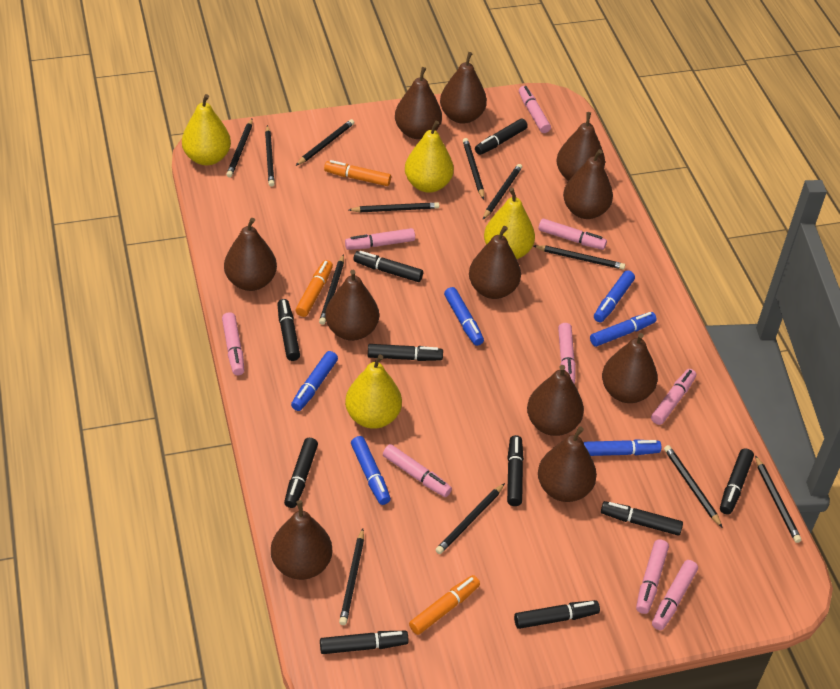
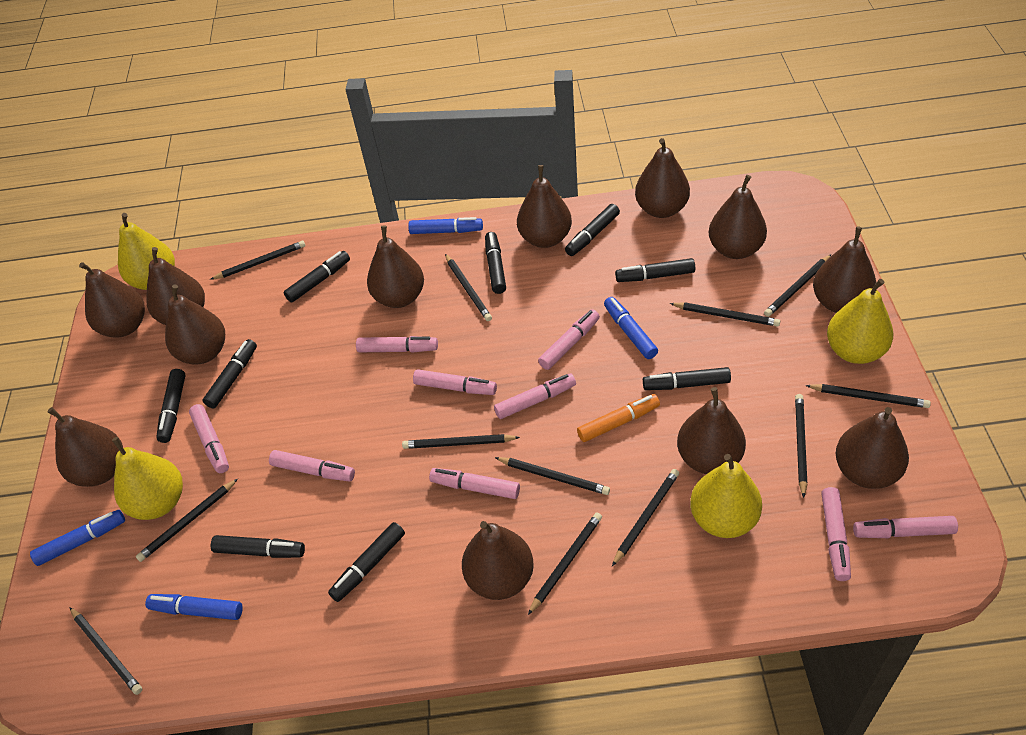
black marker: 10 -> 9
blue marker: 6 -> 4
brown pear: 11 -> 12
orange marker: 3 -> 1

